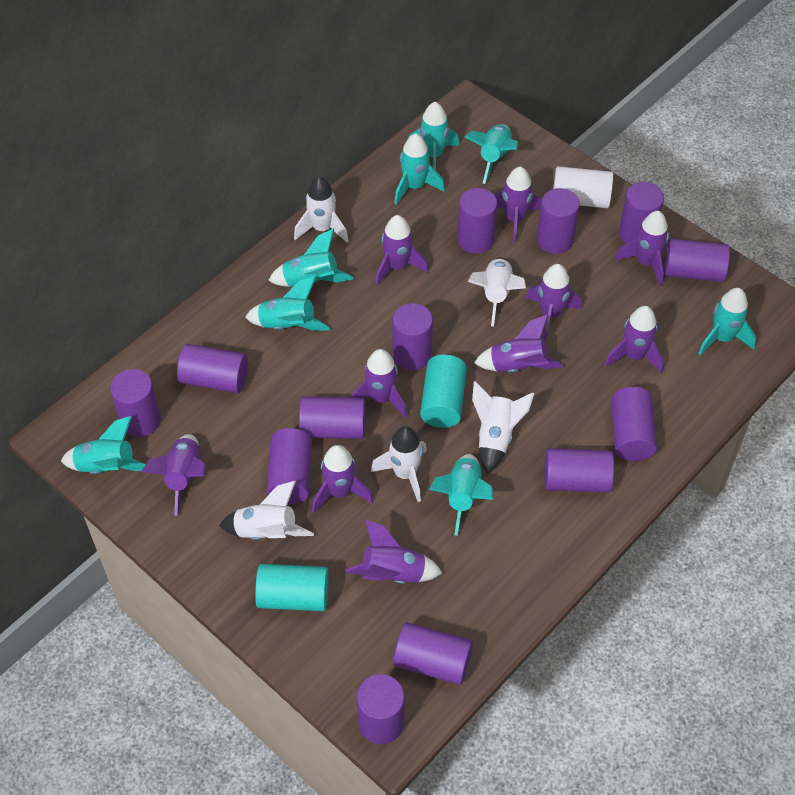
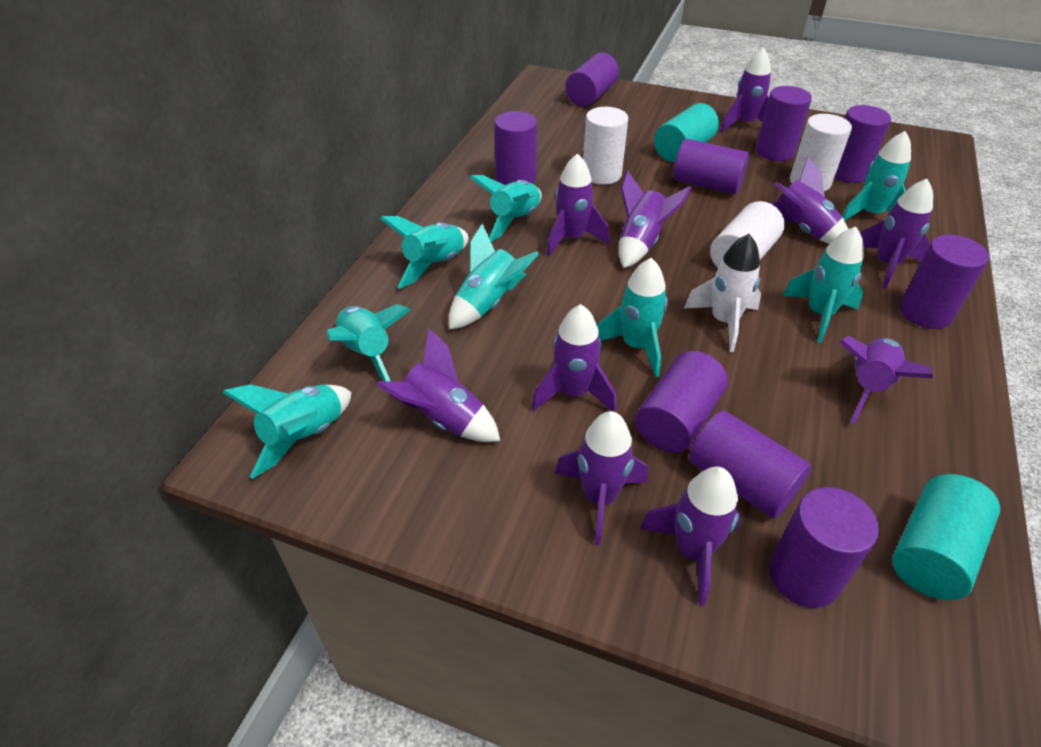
purple cylinder: 13 -> 9
white cylinder: 1 -> 3
white rocket: 5 -> 1

